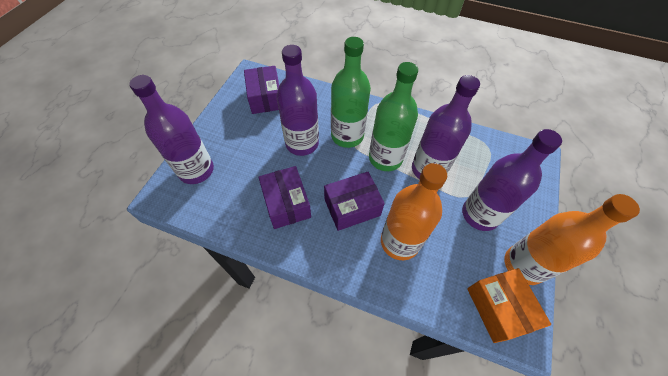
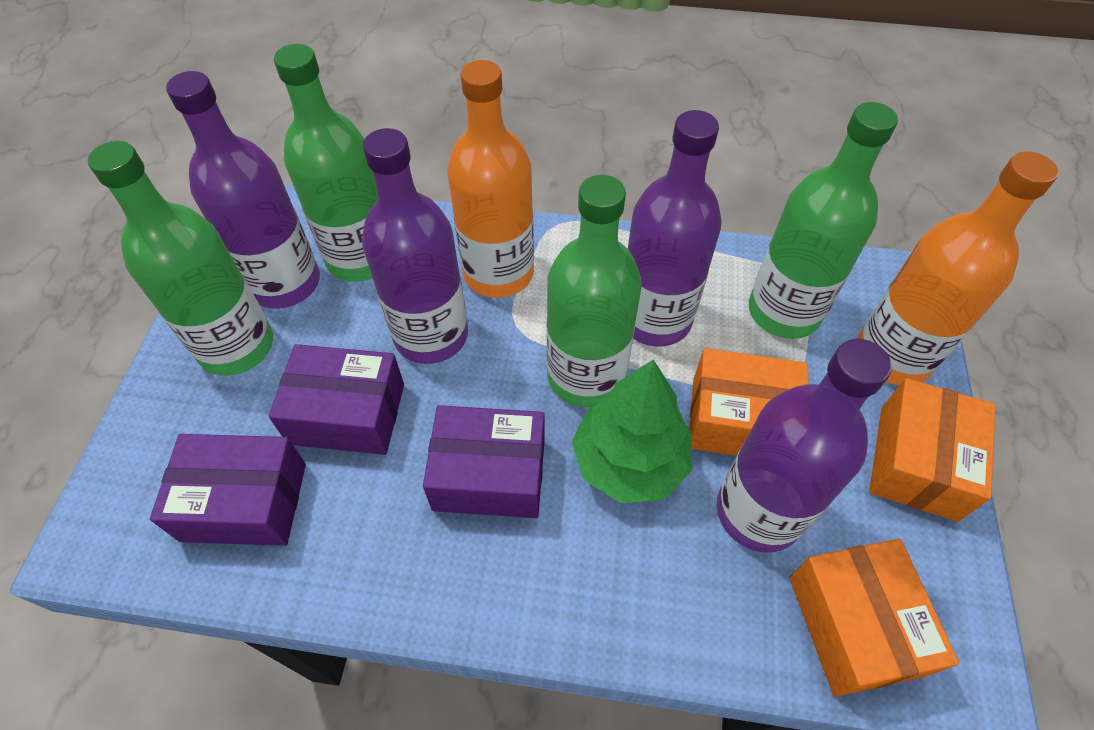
green bottle: 2 -> 4
green tree: 0 -> 1
orange box: 1 -> 3

